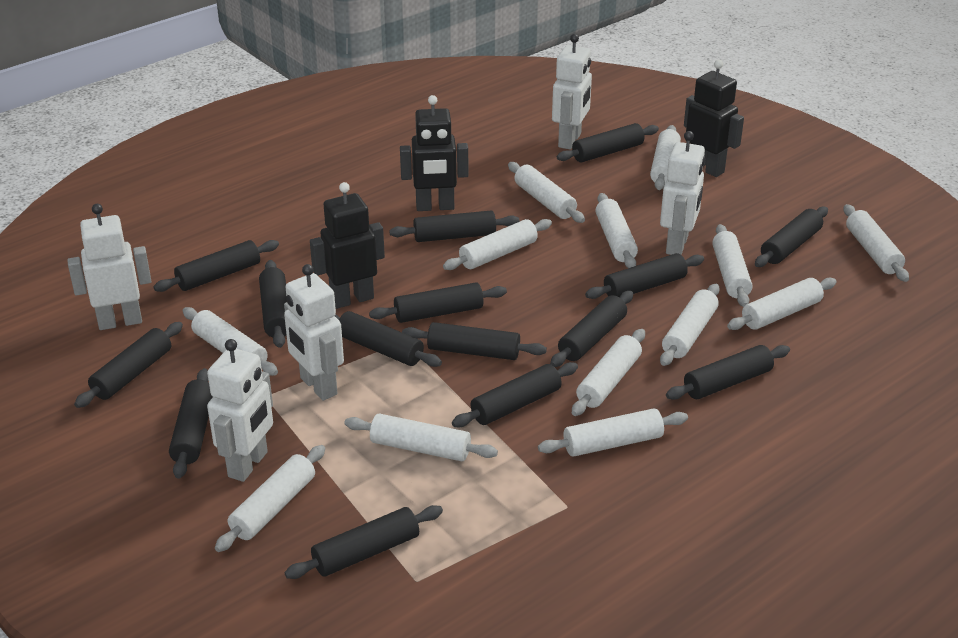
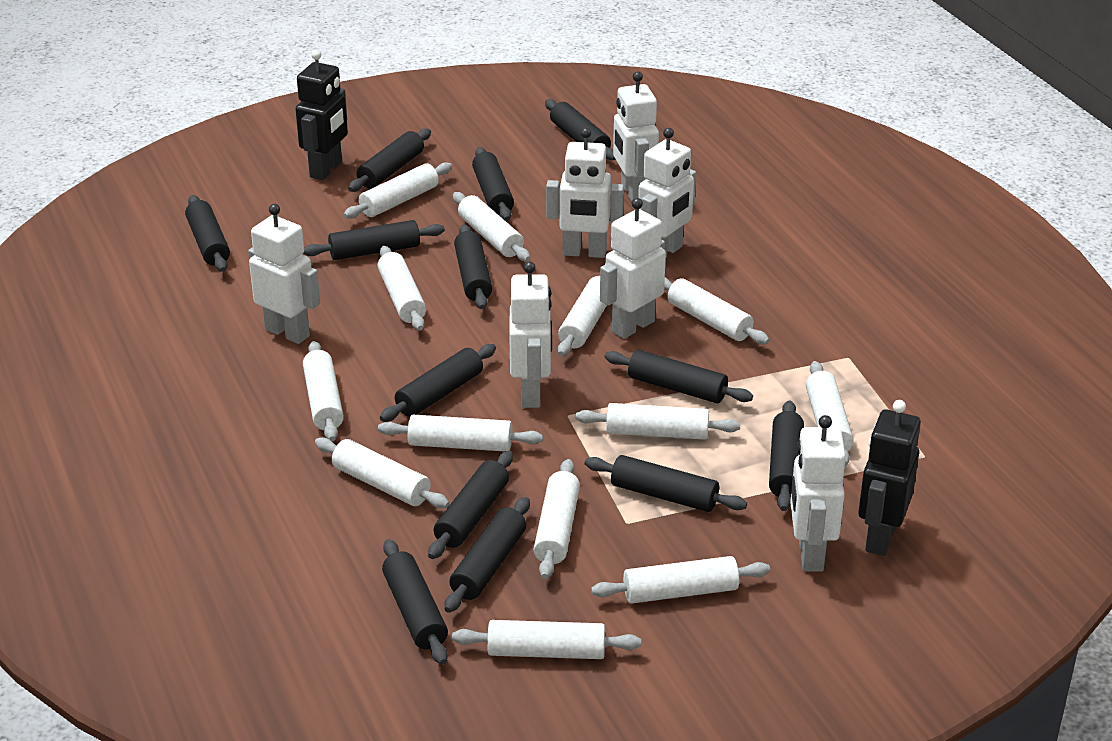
black robot: 3 -> 2
black rolling pin: 15 -> 13
white robot: 5 -> 7

